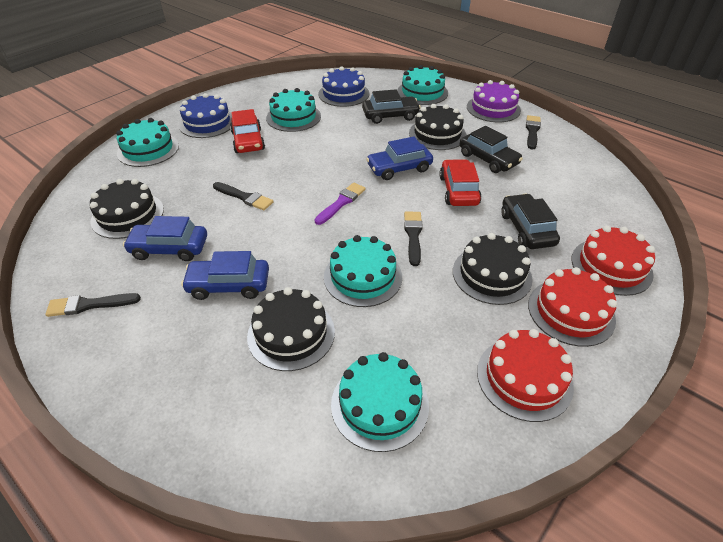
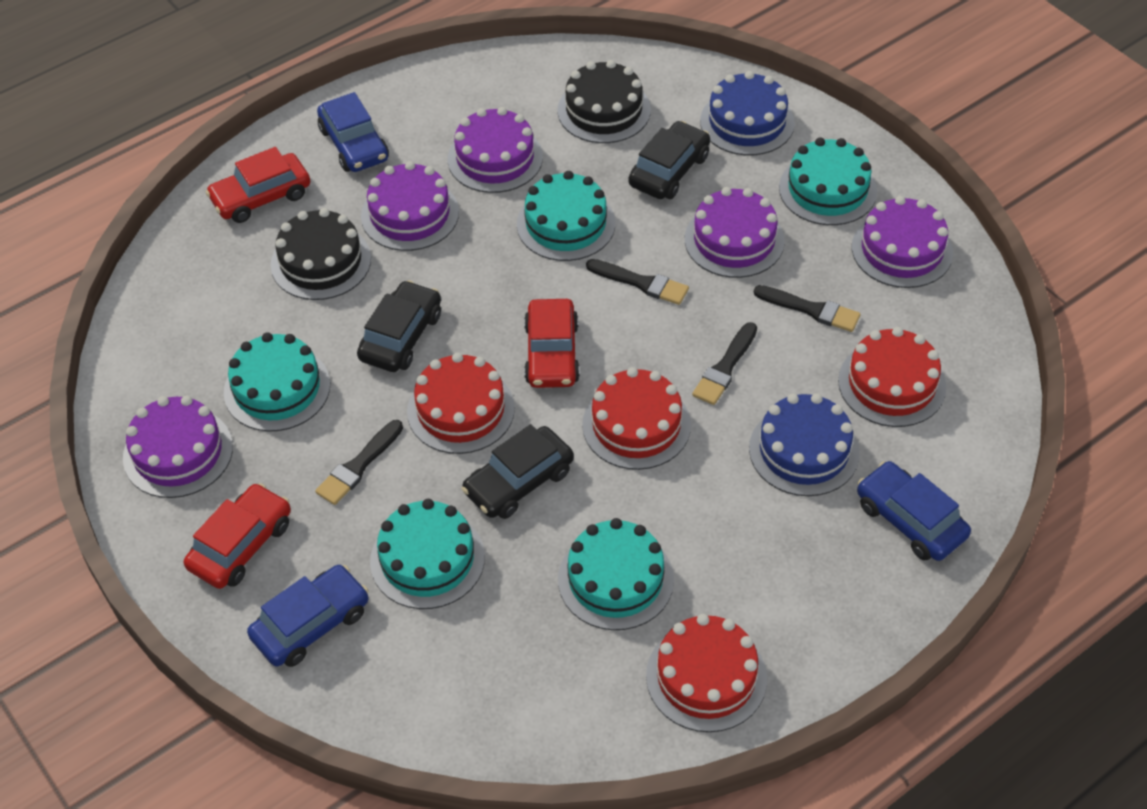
black cake: 4 -> 2
purple brush: 1 -> 0
purple cake: 1 -> 5
red cake: 3 -> 4
red car: 2 -> 3

